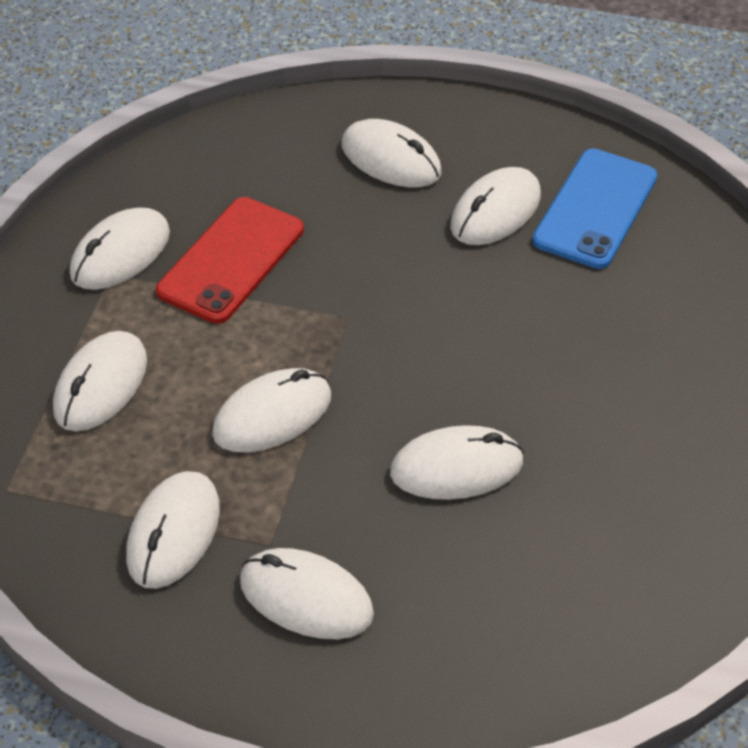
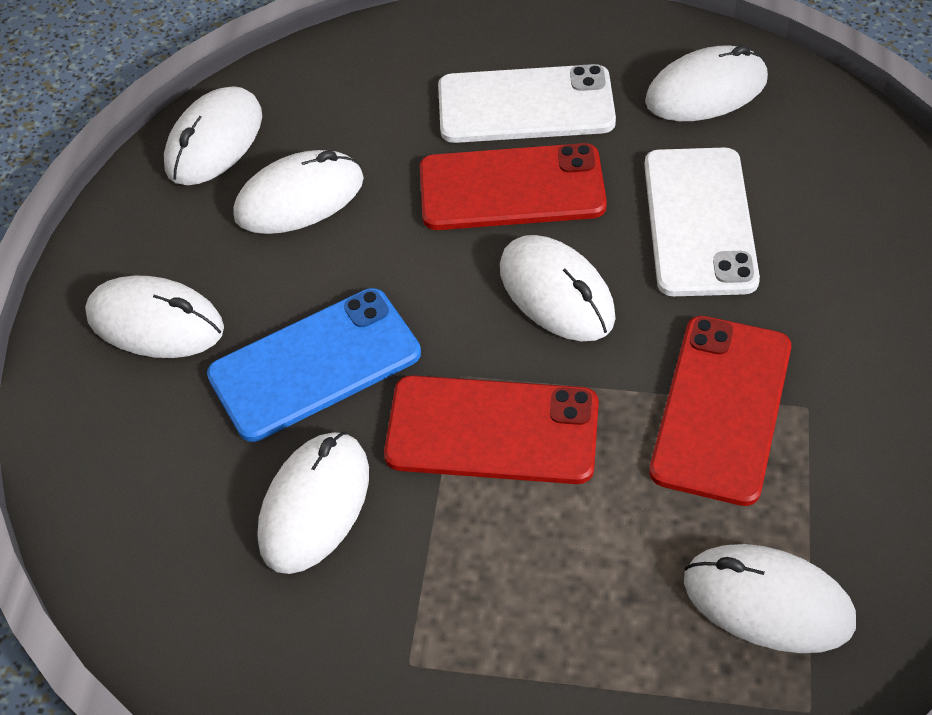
red phone: 1 -> 3
white mouse: 8 -> 7
white phone: 0 -> 2

